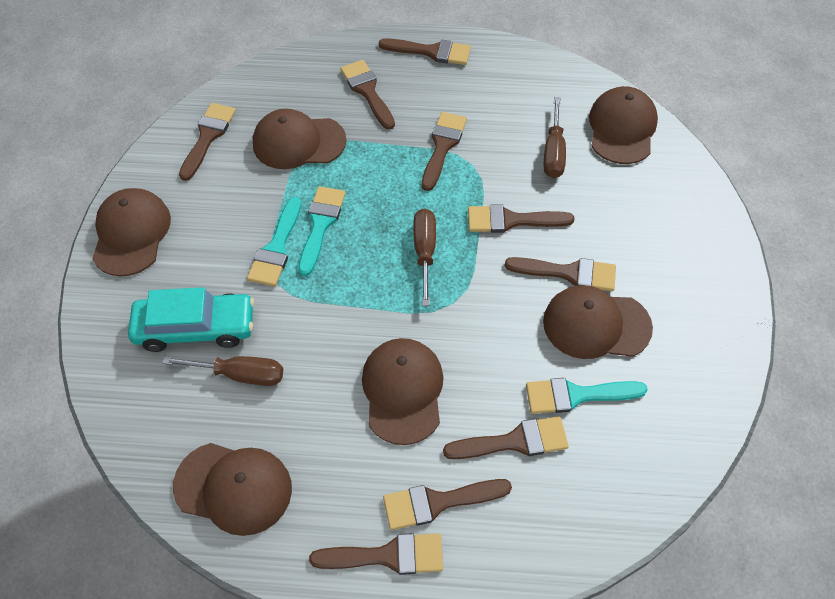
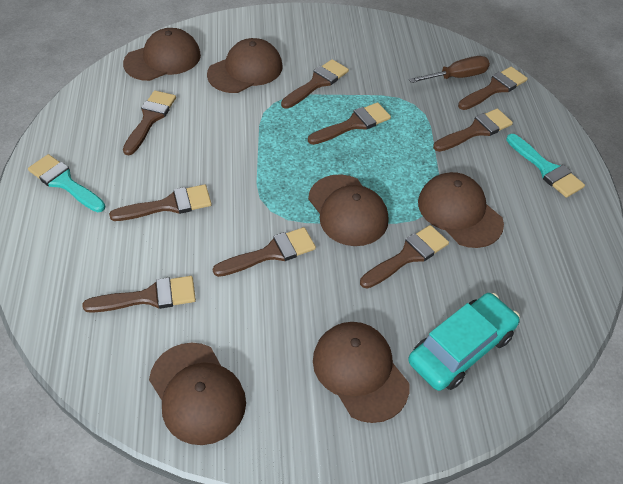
brown screwdriver: 3 -> 1
turquoise brush: 3 -> 2

